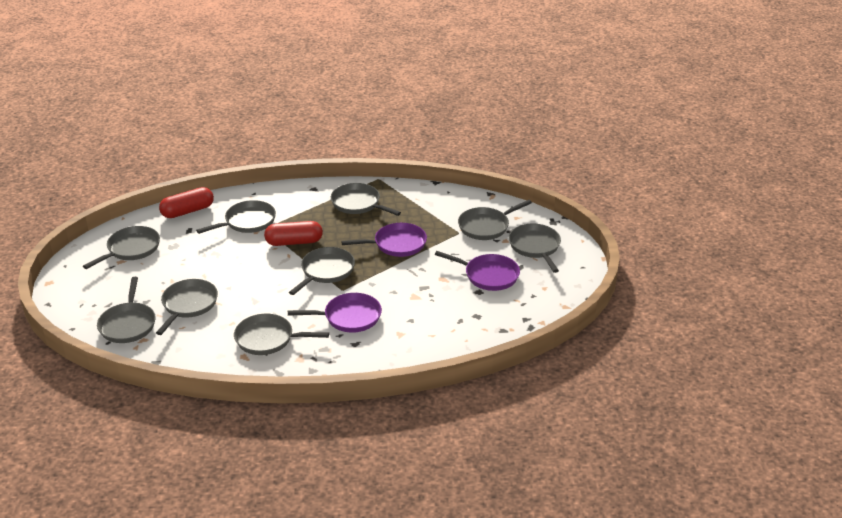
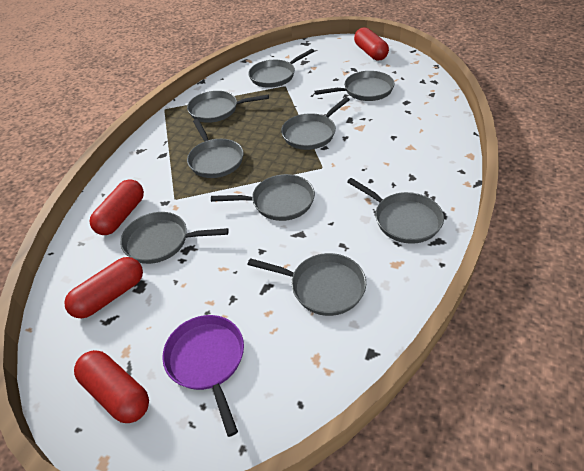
purple pan: 3 -> 1
red capsule: 2 -> 4

